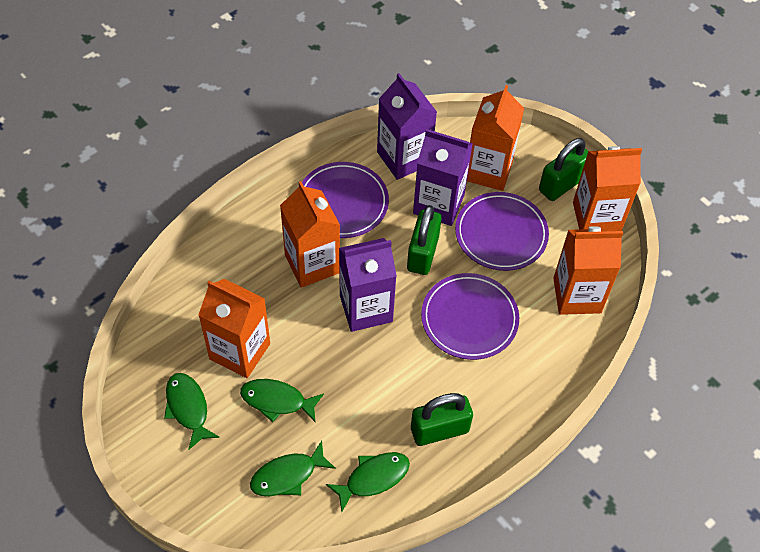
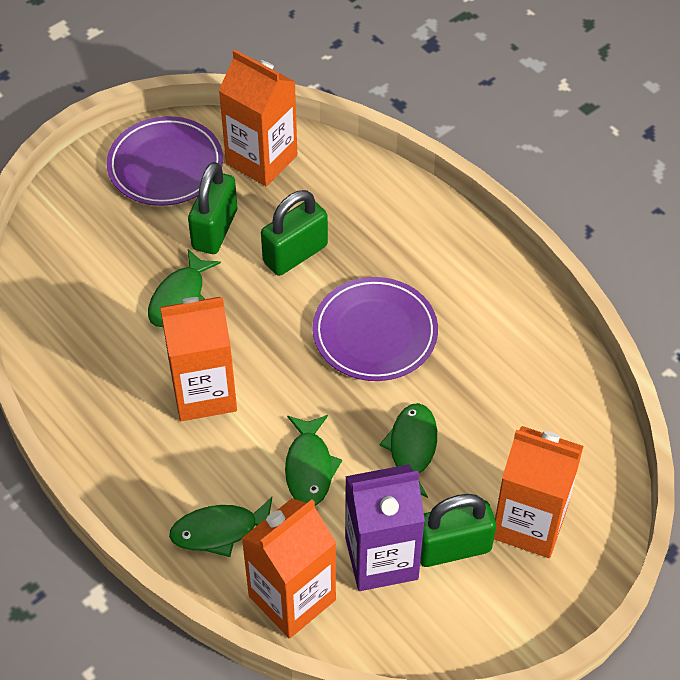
orange carton: 5 -> 4
purple carton: 3 -> 1
purple plate: 3 -> 2

